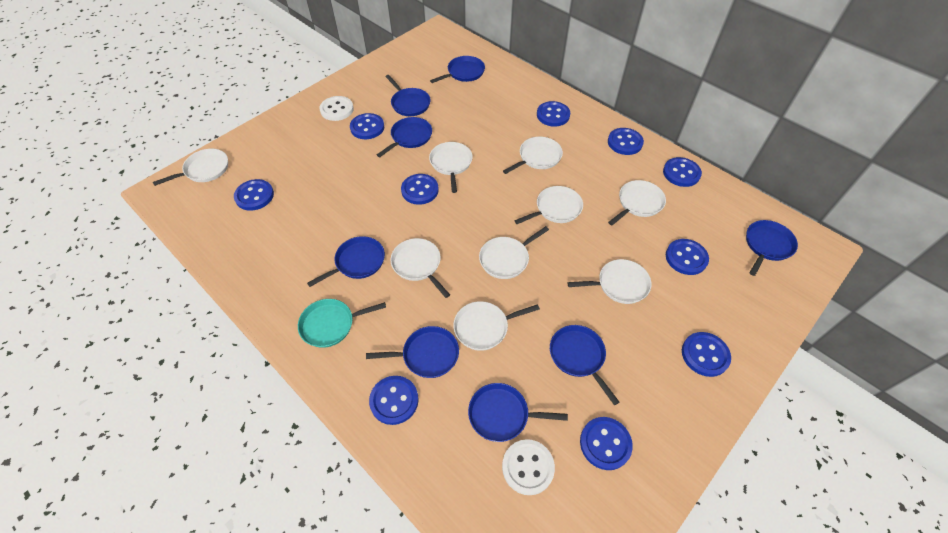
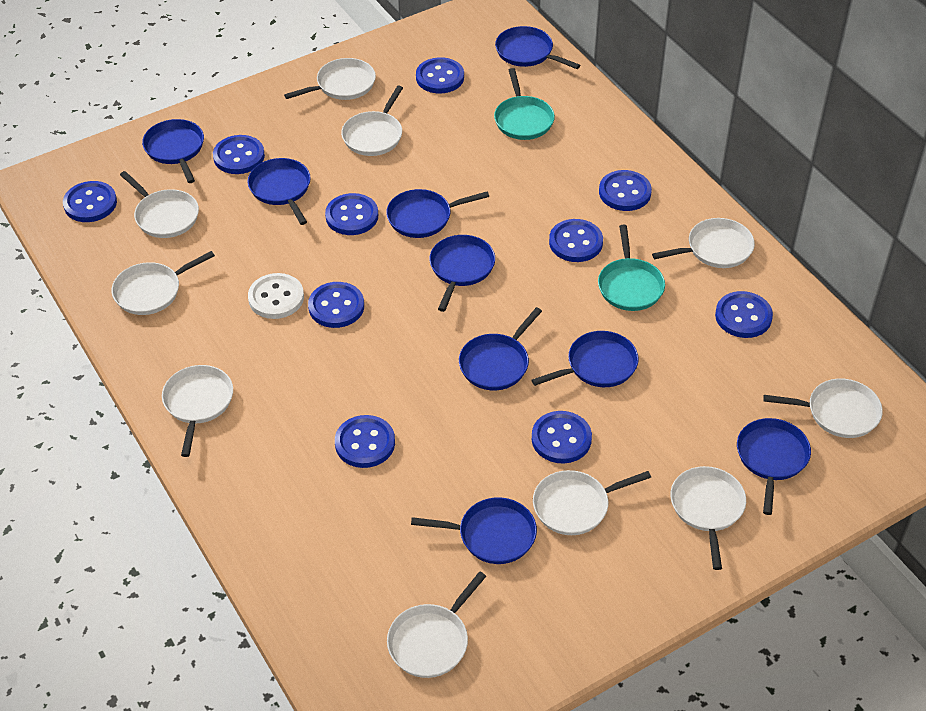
blue pan: 8 -> 9
turquoise pan: 1 -> 2
white button: 2 -> 1
white pan: 9 -> 10

